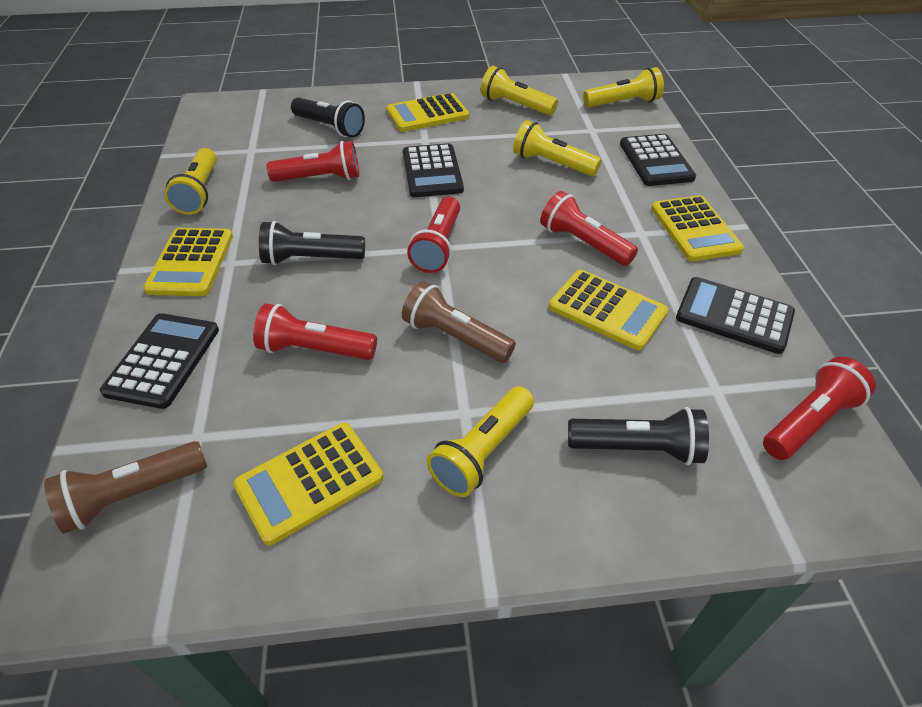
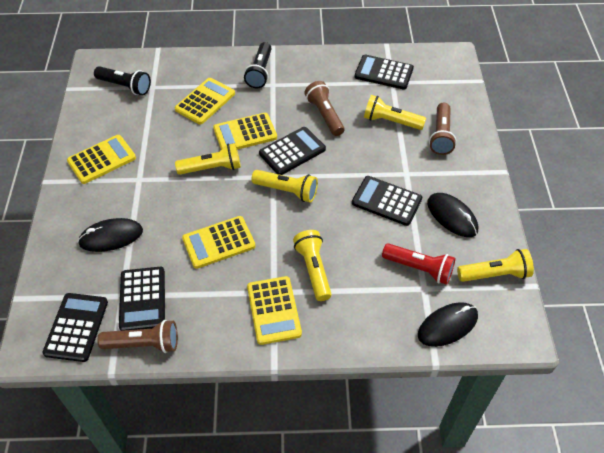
black calculator: 4 -> 5
black flashlight: 3 -> 2
black mouse: 0 -> 3
brown flashlight: 2 -> 3
red flashlight: 5 -> 1

